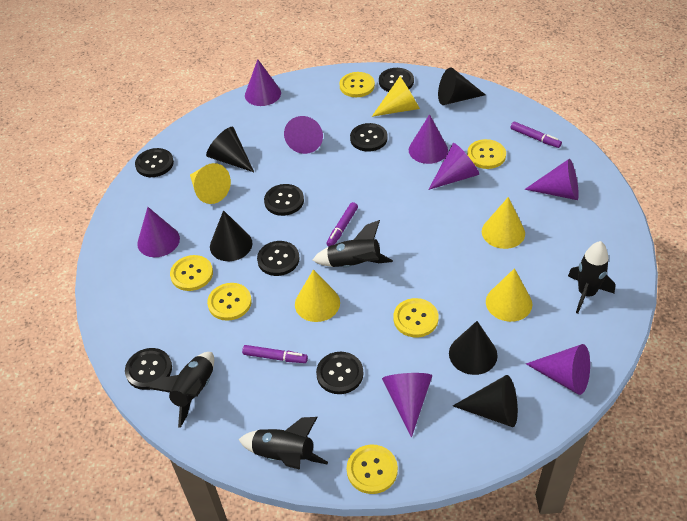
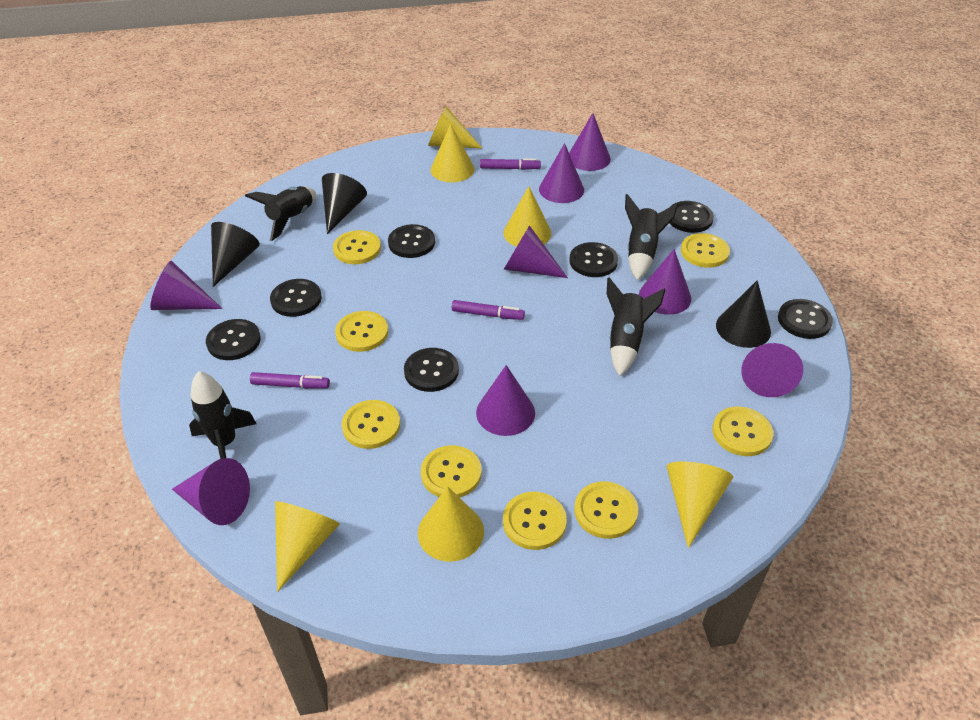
black cone: 5 -> 3
yellow button: 6 -> 8
yellow cone: 5 -> 6

